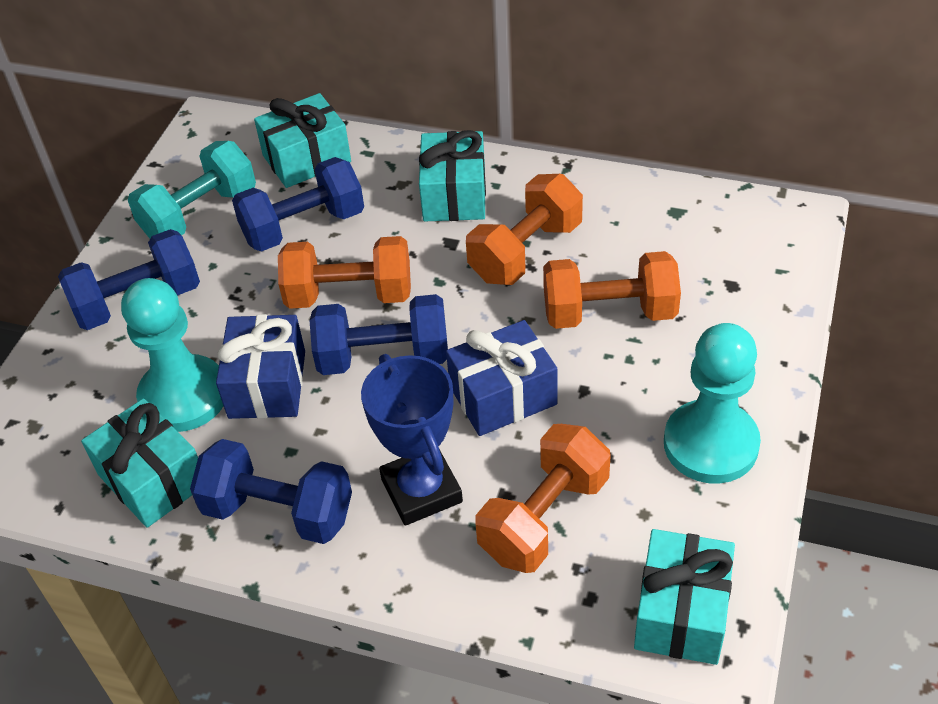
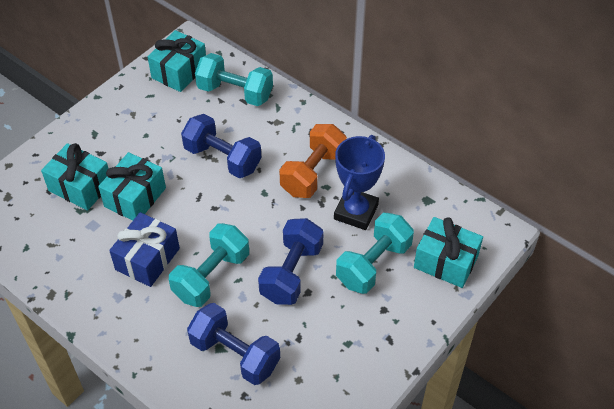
blue dumbbell: 4 -> 3
blue gift: 2 -> 1
orange dumbbell: 4 -> 1
turquoise dumbbell: 1 -> 3
turquoise pawn: 2 -> 0

